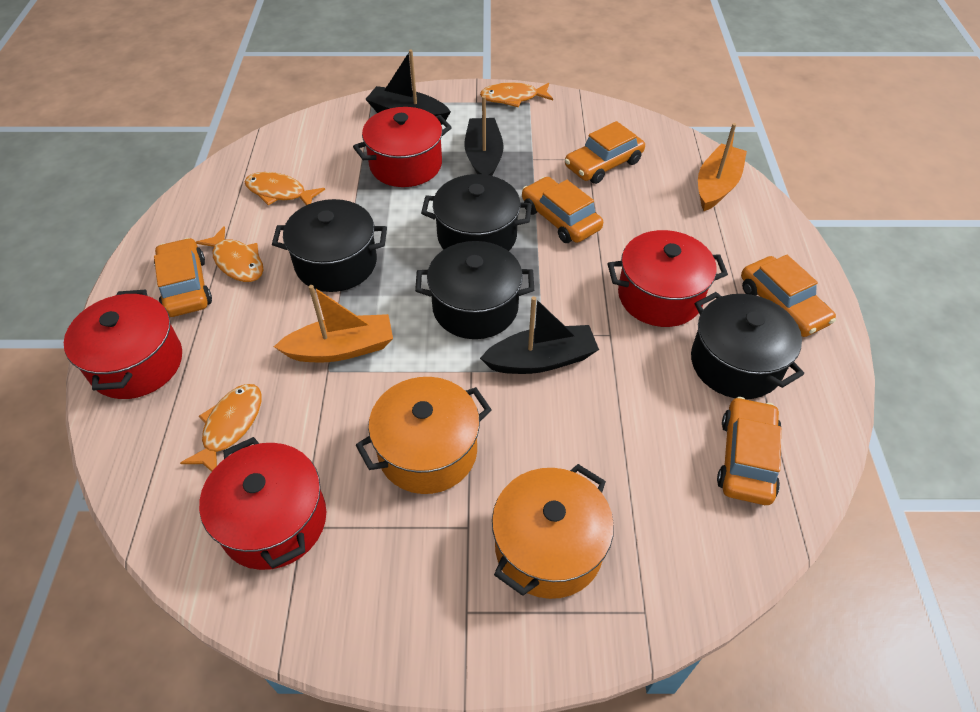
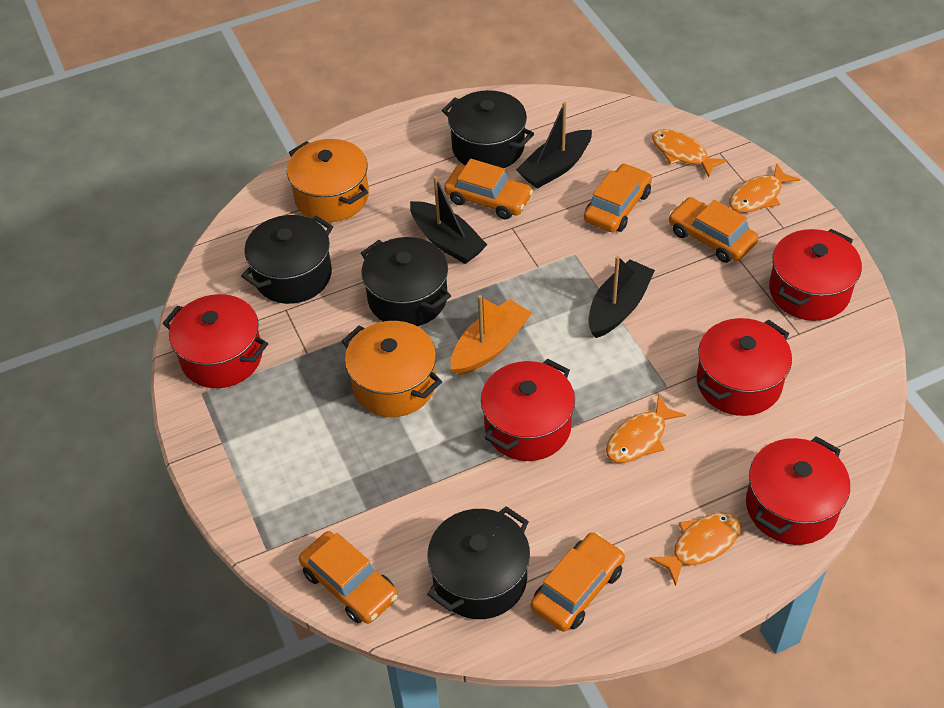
orange boat: 2 -> 1
red pot: 4 -> 5

